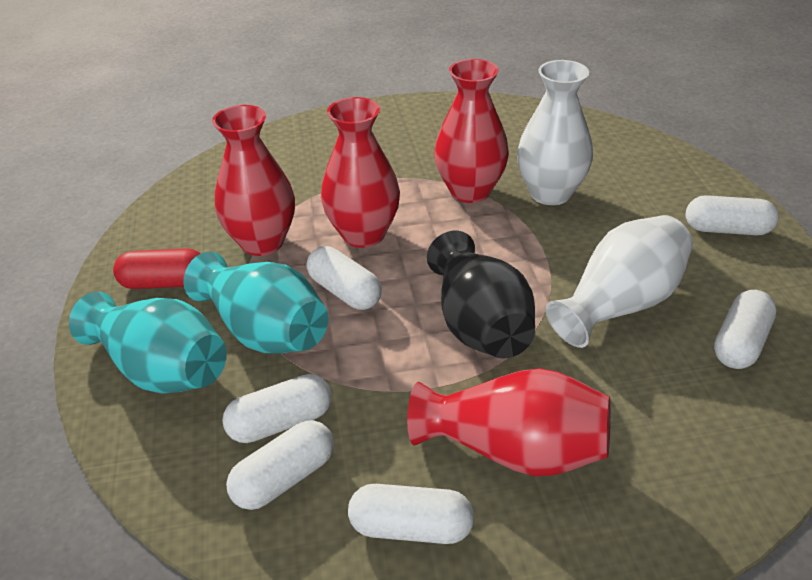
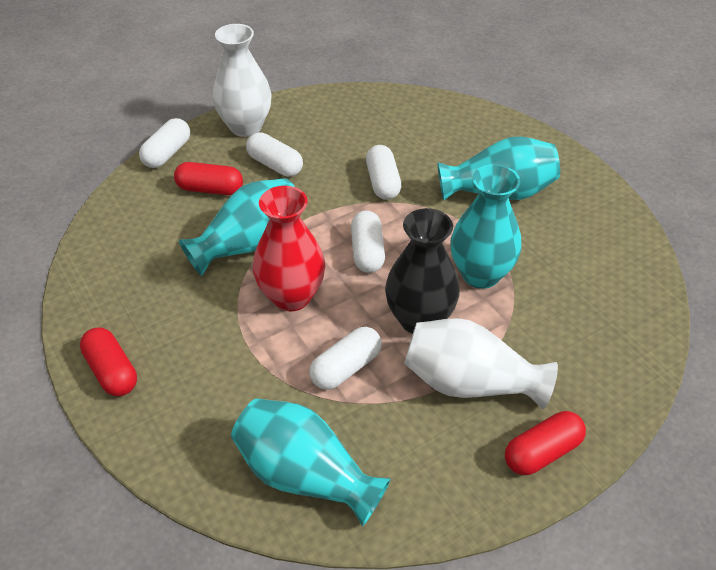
red capsule: 1 -> 3
red vase: 4 -> 1
turquoise vase: 2 -> 4
white capsule: 6 -> 5

